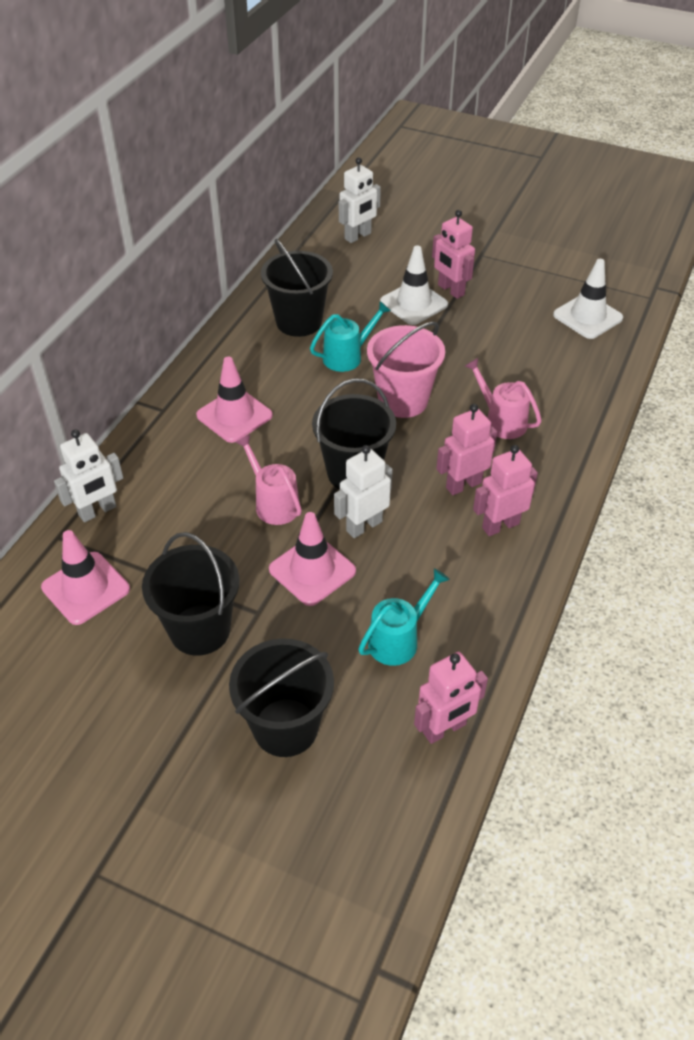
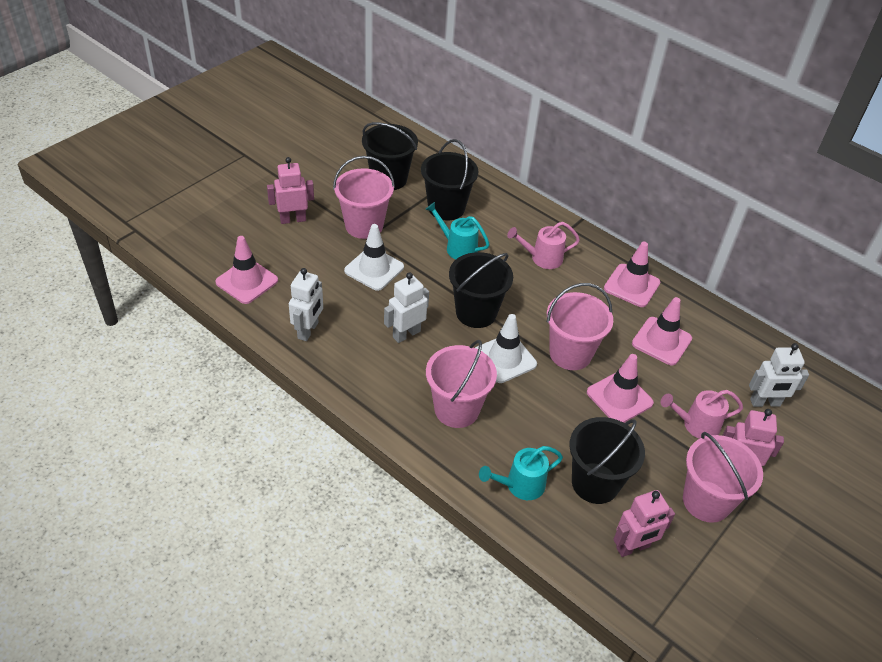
pink bucket: 1 -> 4
pink robot: 4 -> 3
pink traffic cone: 3 -> 4

